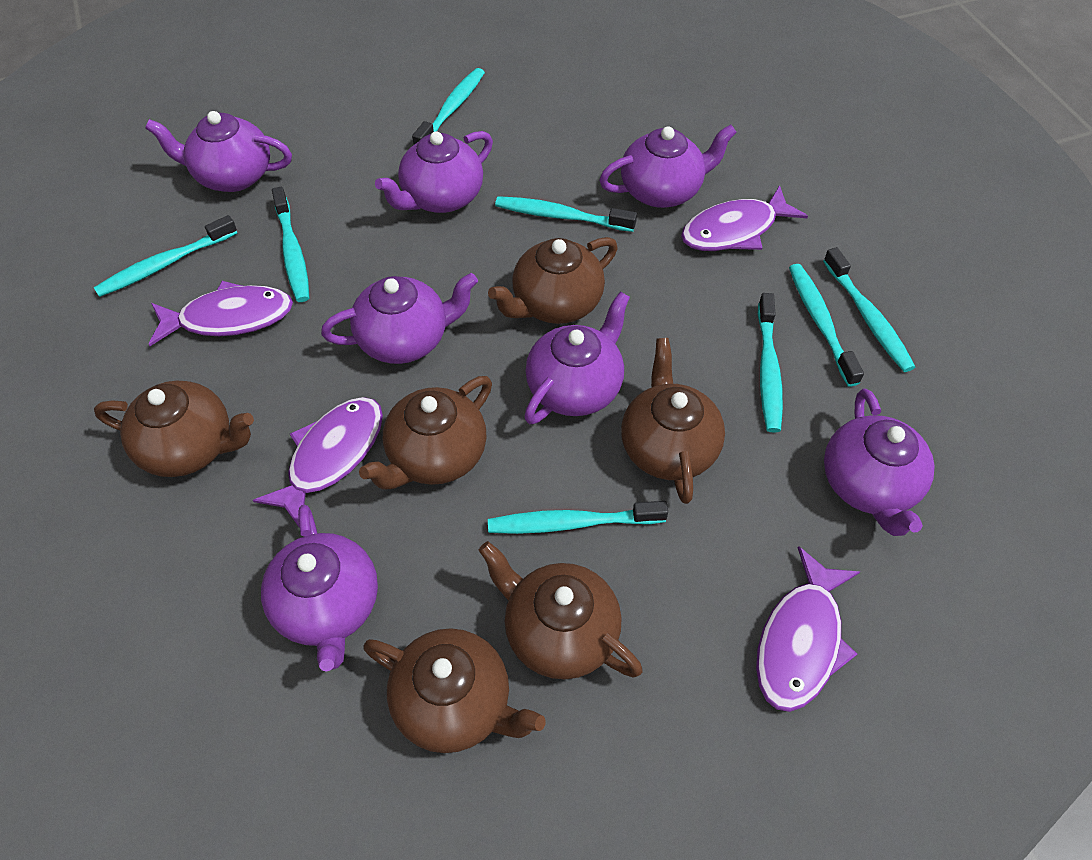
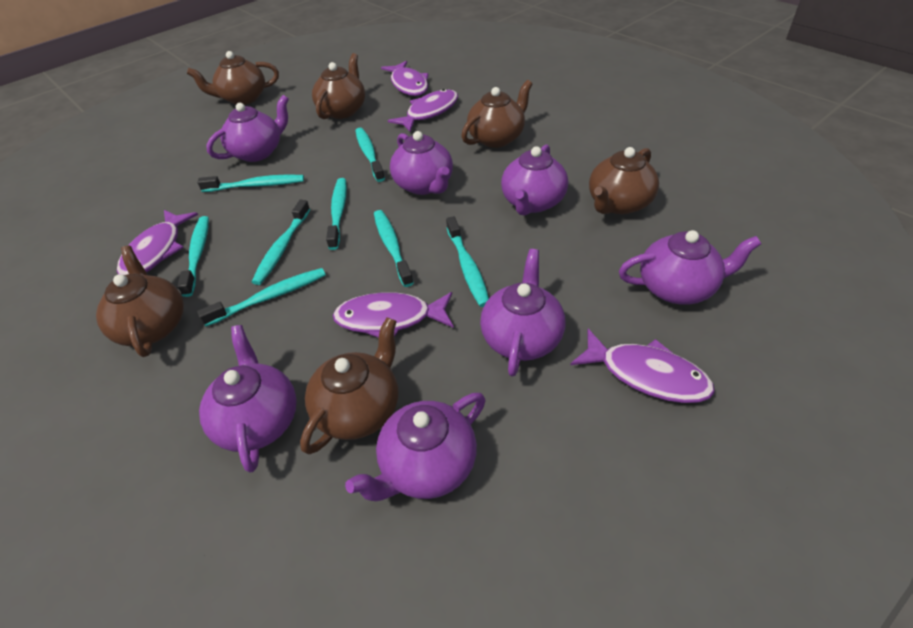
purple fish: 4 -> 5

